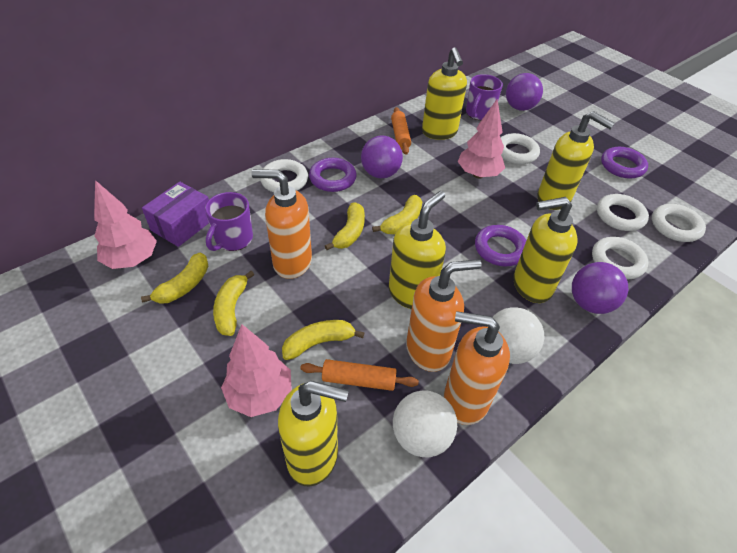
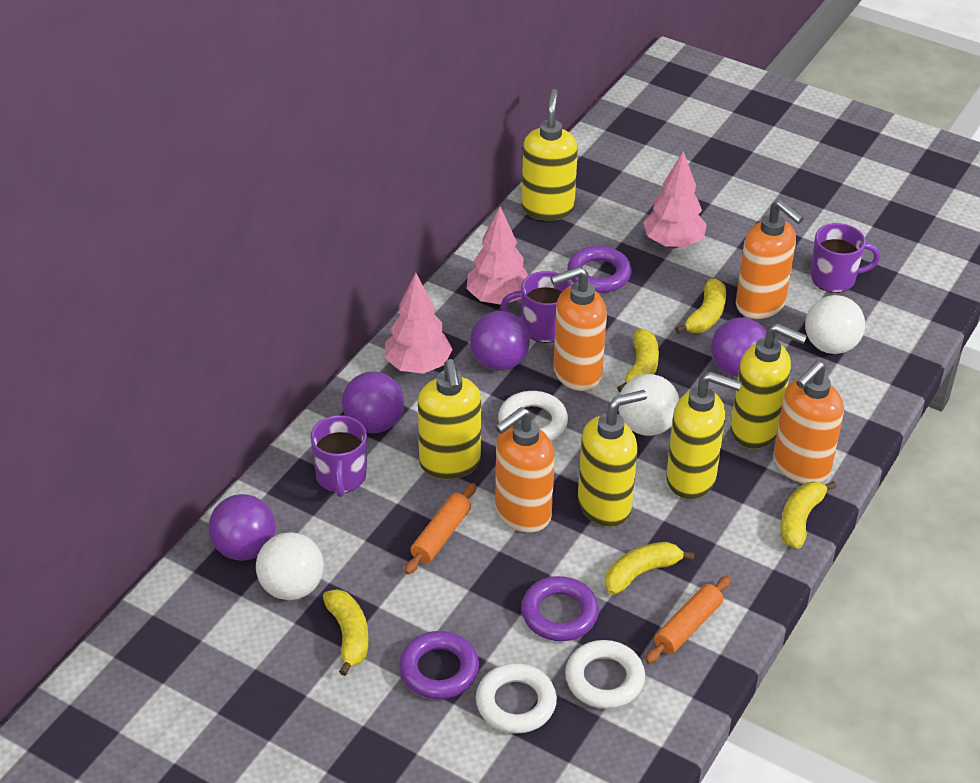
orange soap dispenser: 3 -> 4
purple ball: 3 -> 4
purple box: 1 -> 0
purple mug: 2 -> 3
white ball: 2 -> 3
white ring: 5 -> 3

